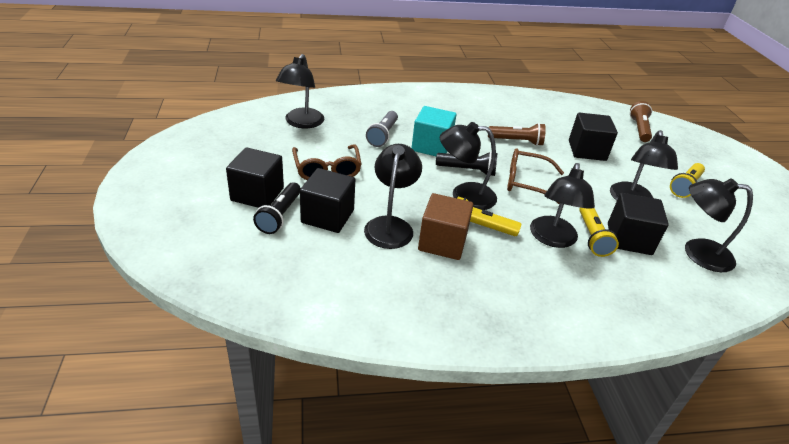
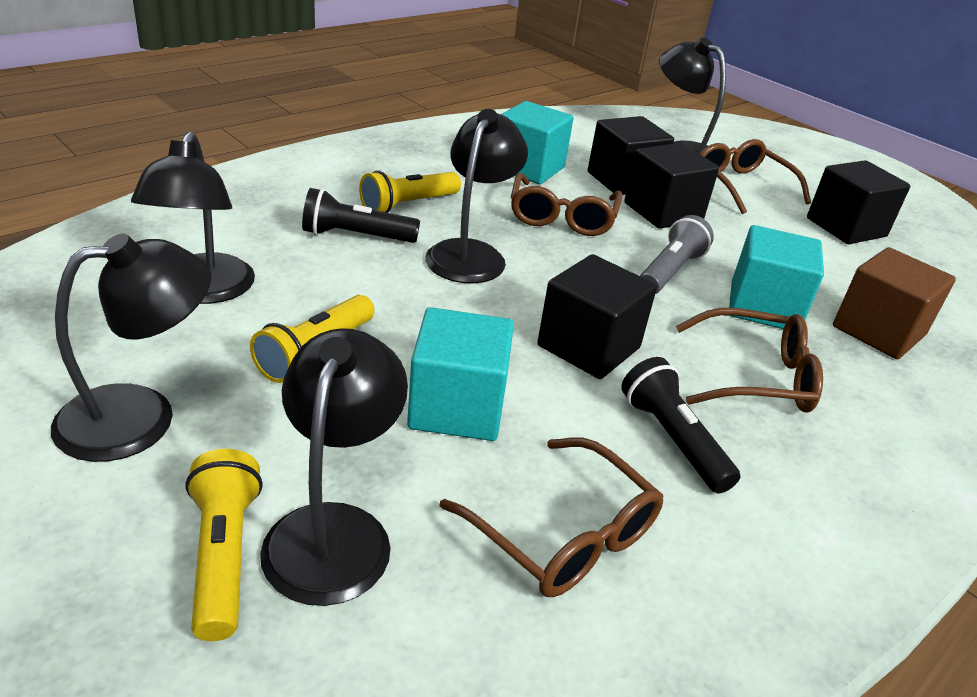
black lamp: 6 -> 5
brown flashlight: 2 -> 0
brown glasses: 2 -> 4
turquoise cube: 1 -> 3

